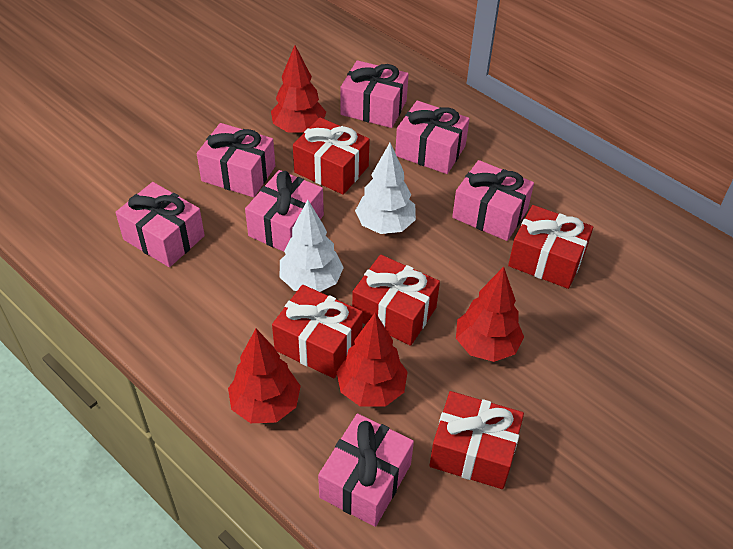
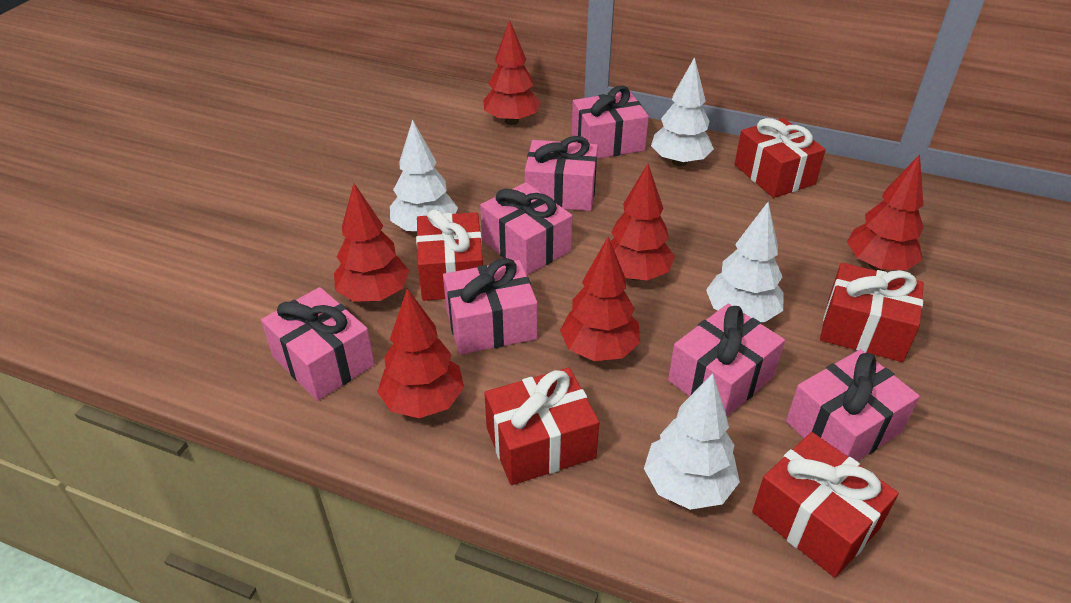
red tree: 4 -> 6
white tree: 2 -> 4

